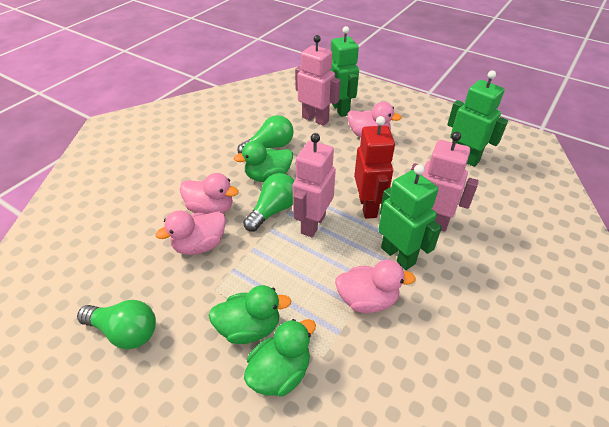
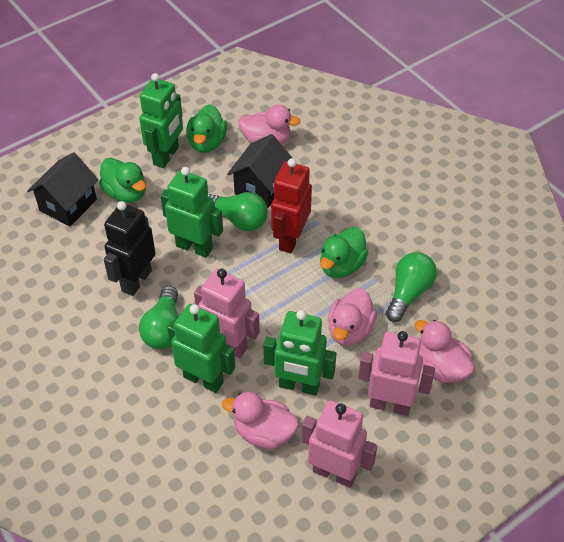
black house: 0 -> 2
black robot: 0 -> 1
green robot: 3 -> 4

